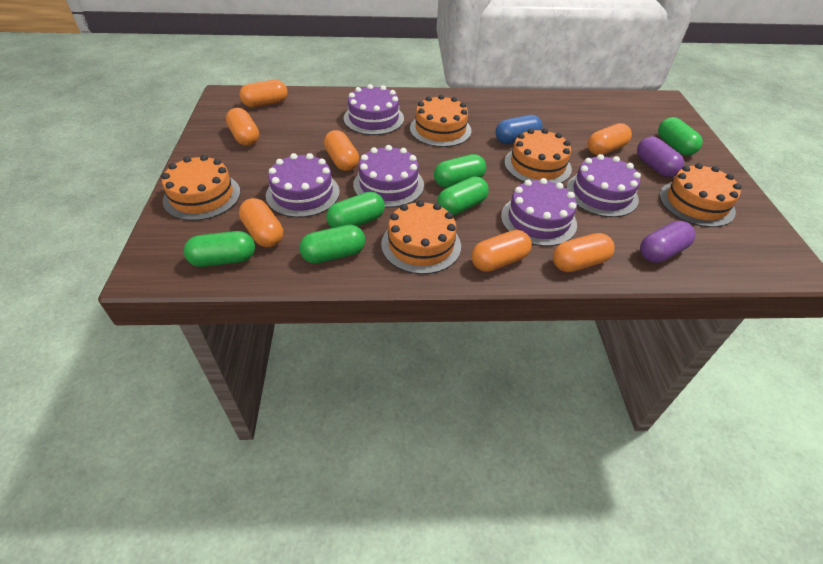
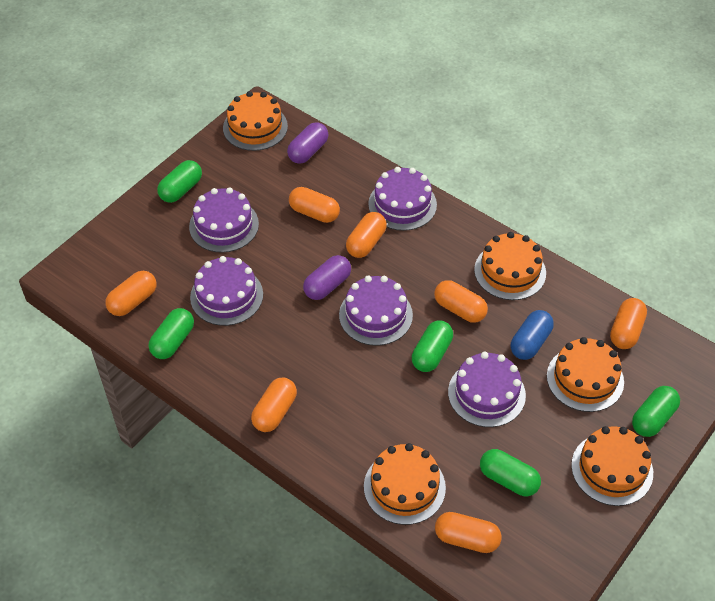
green capsule: 6 -> 5

